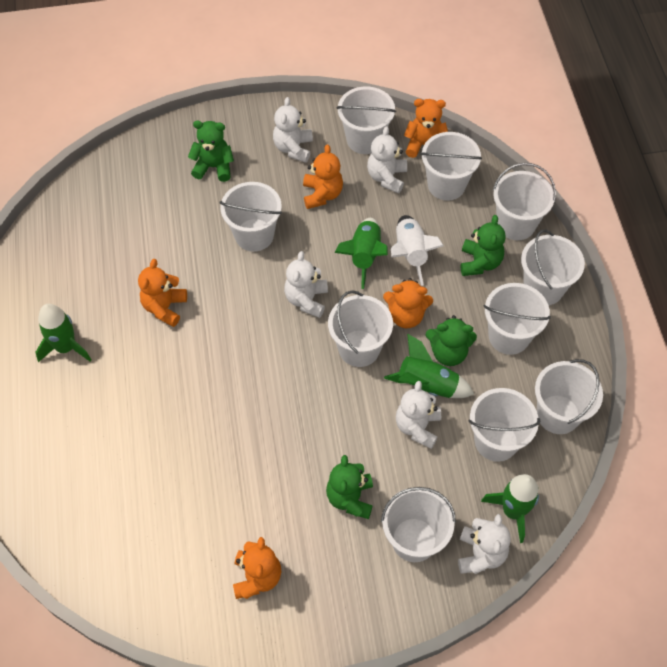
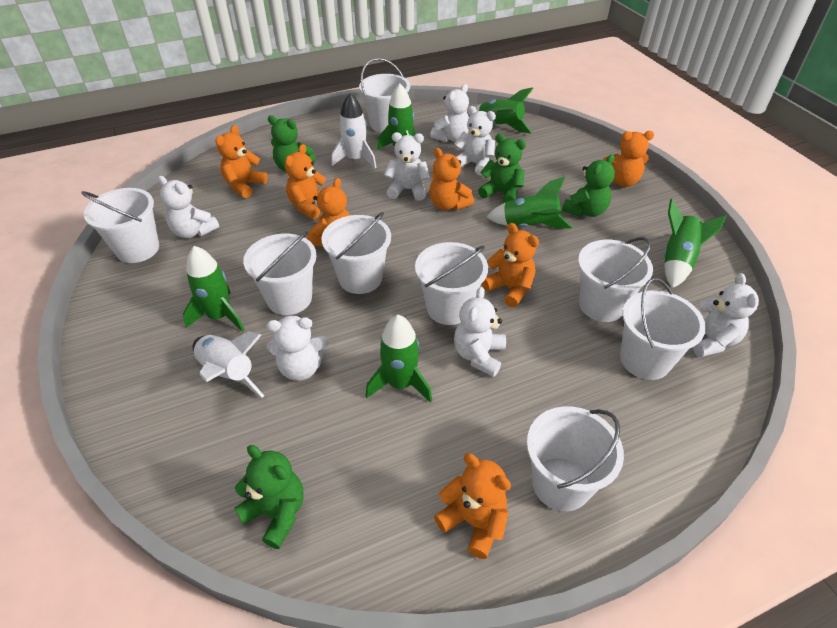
green rocket: 4 -> 6
orange teddy bear: 5 -> 7
white bucket: 10 -> 8
white rocket: 1 -> 2
white teddy bear: 5 -> 7

